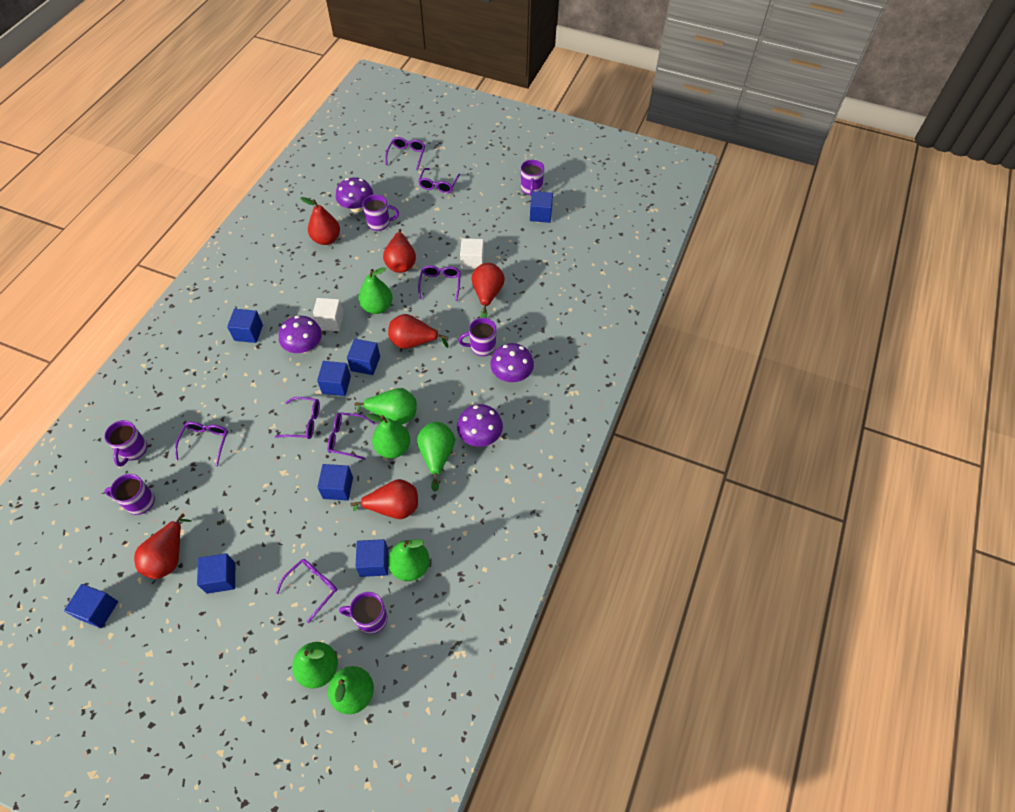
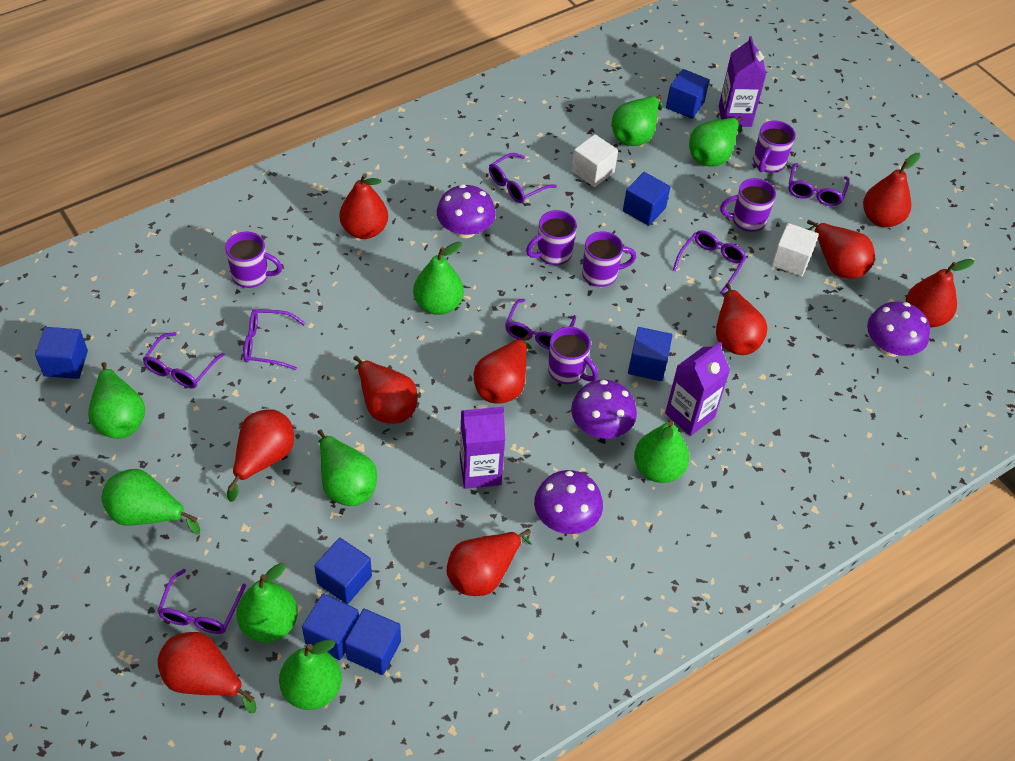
blue cube: 8 -> 7
green pear: 7 -> 9
purple carton: 0 -> 3
red pear: 6 -> 10

